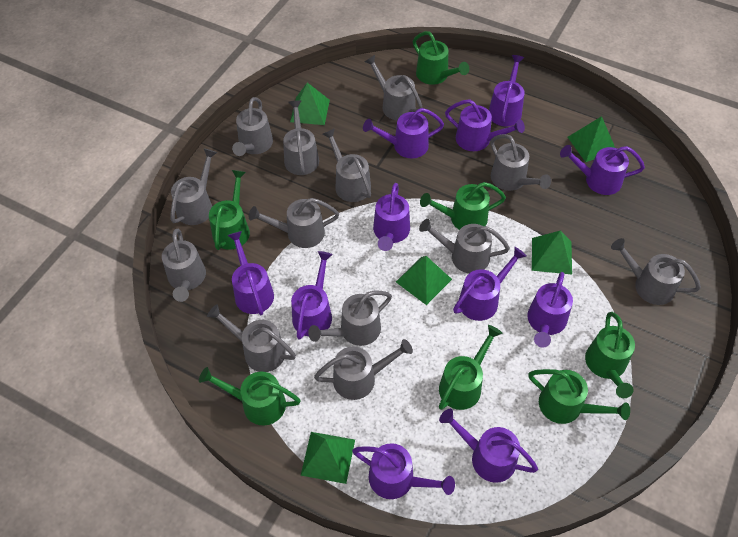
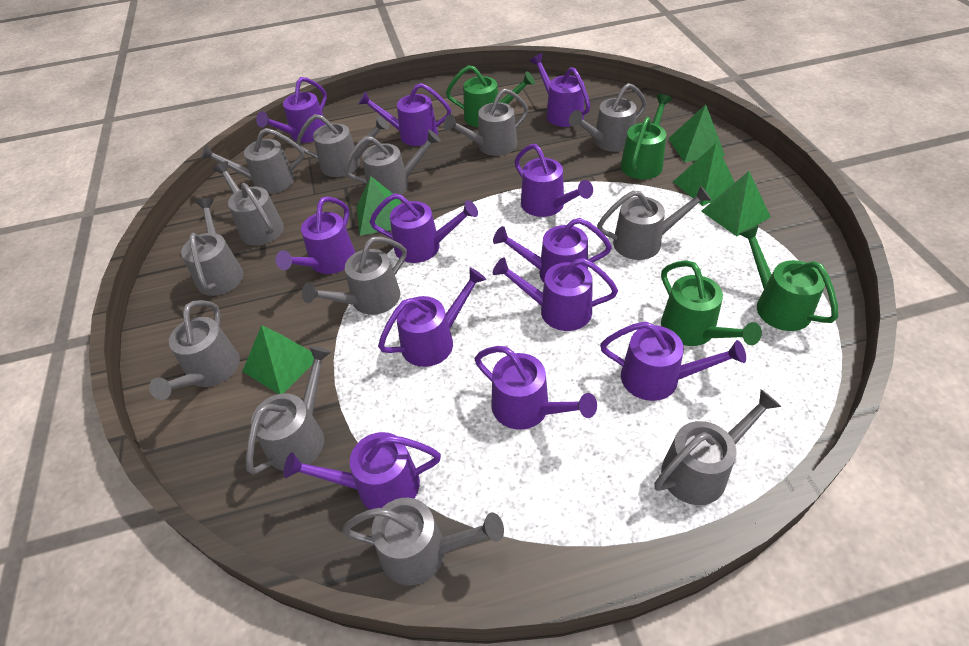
green watering can: 7 -> 4
purple watering can: 11 -> 12

